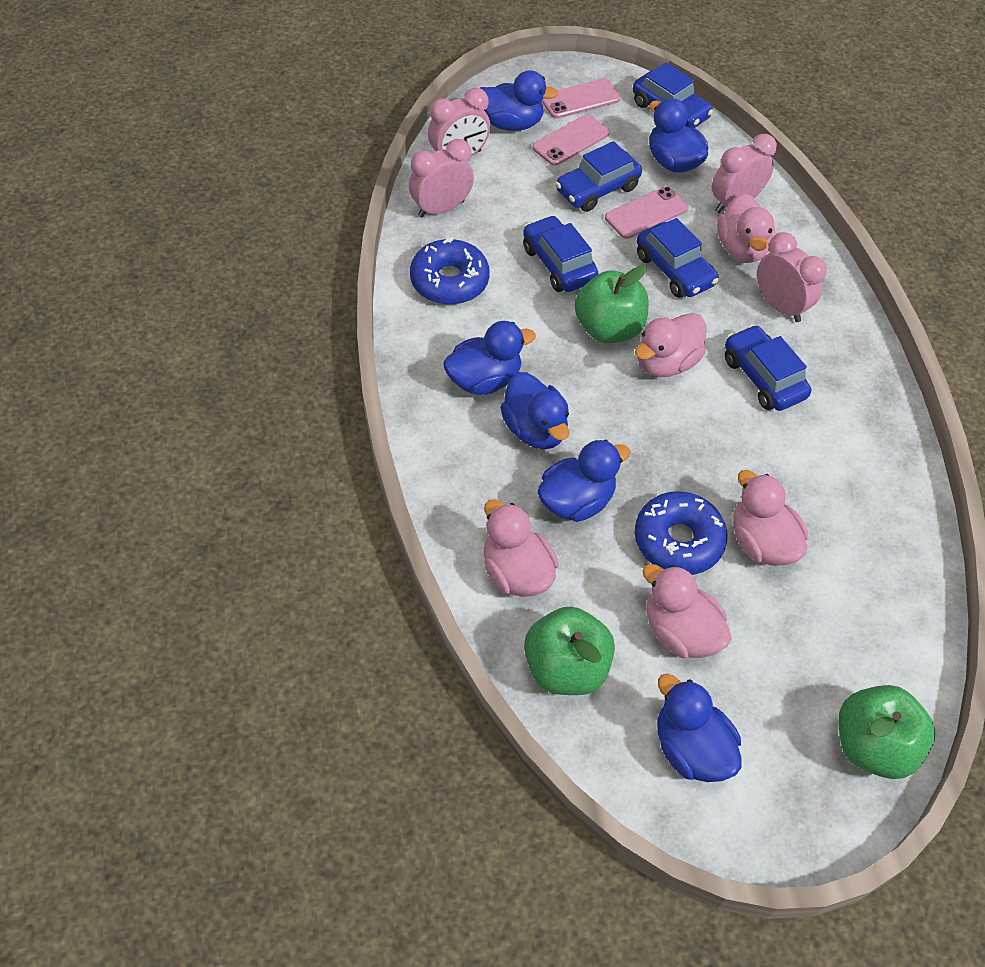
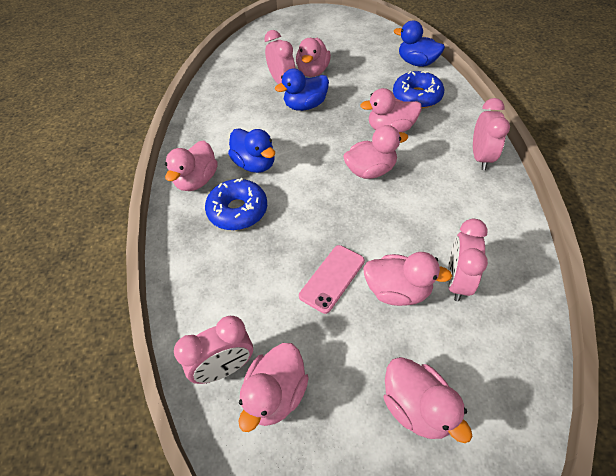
blue car: 5 -> 0
blue duck: 6 -> 3
green apple: 3 -> 0
pink duck: 5 -> 7
pink phone: 3 -> 1

